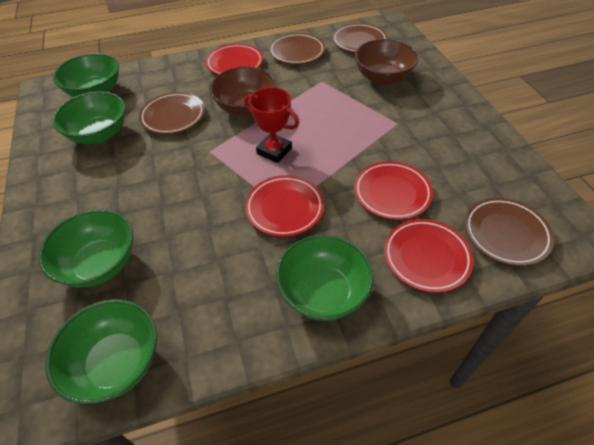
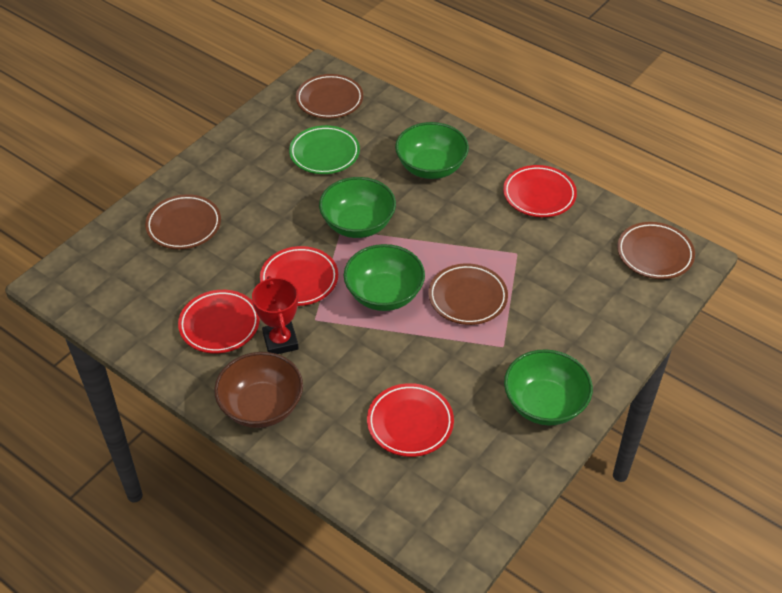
brown bowl: 2 -> 1
green bowl: 5 -> 4
green plate: 0 -> 1

